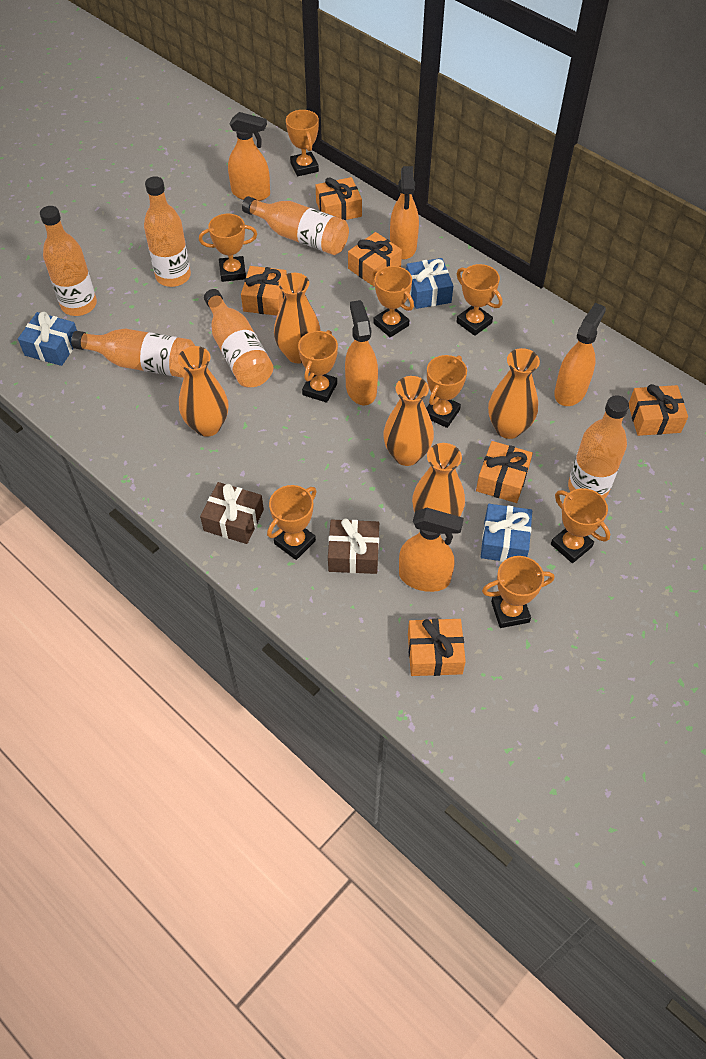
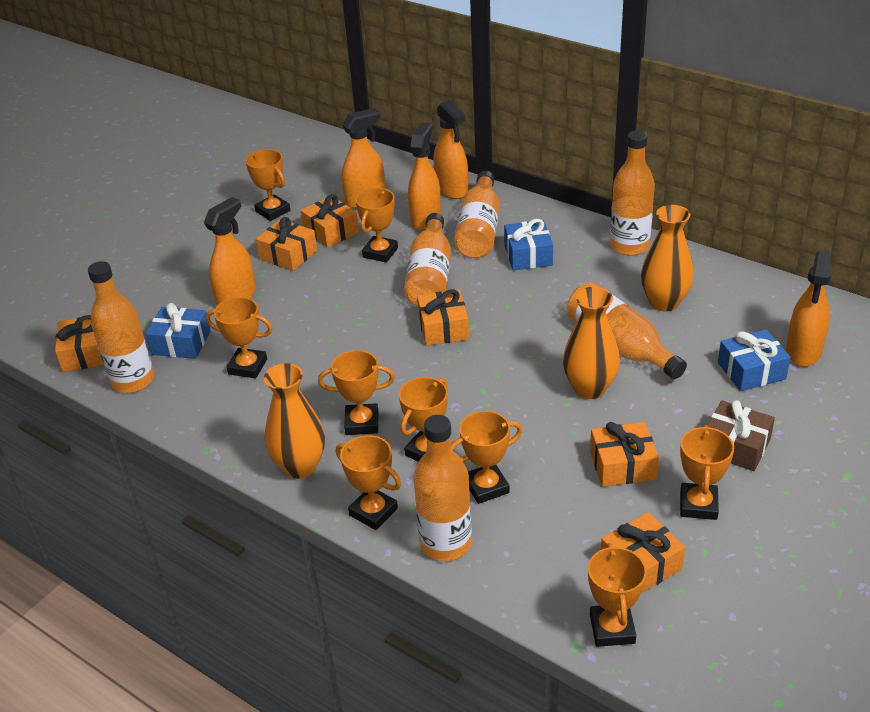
brown gift: 2 -> 1
orange vase: 5 -> 3

